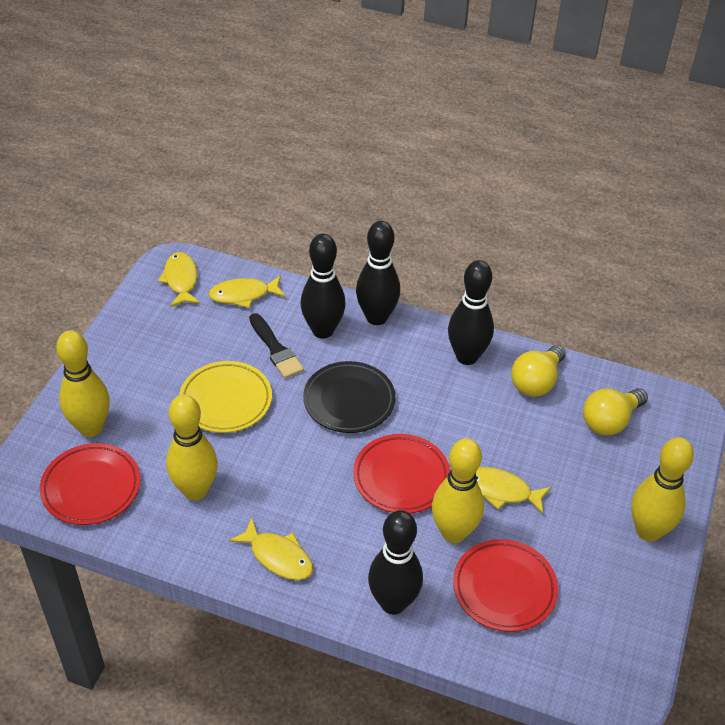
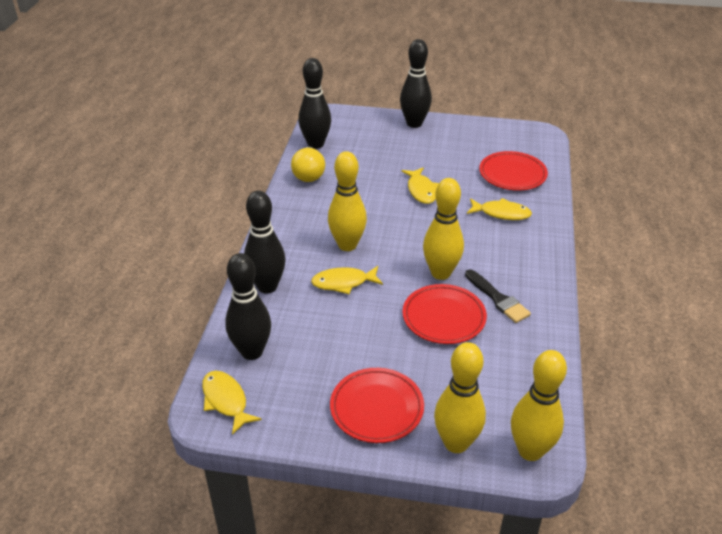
black plate: 1 -> 0
yellow light bulb: 2 -> 1
yellow plate: 1 -> 0

